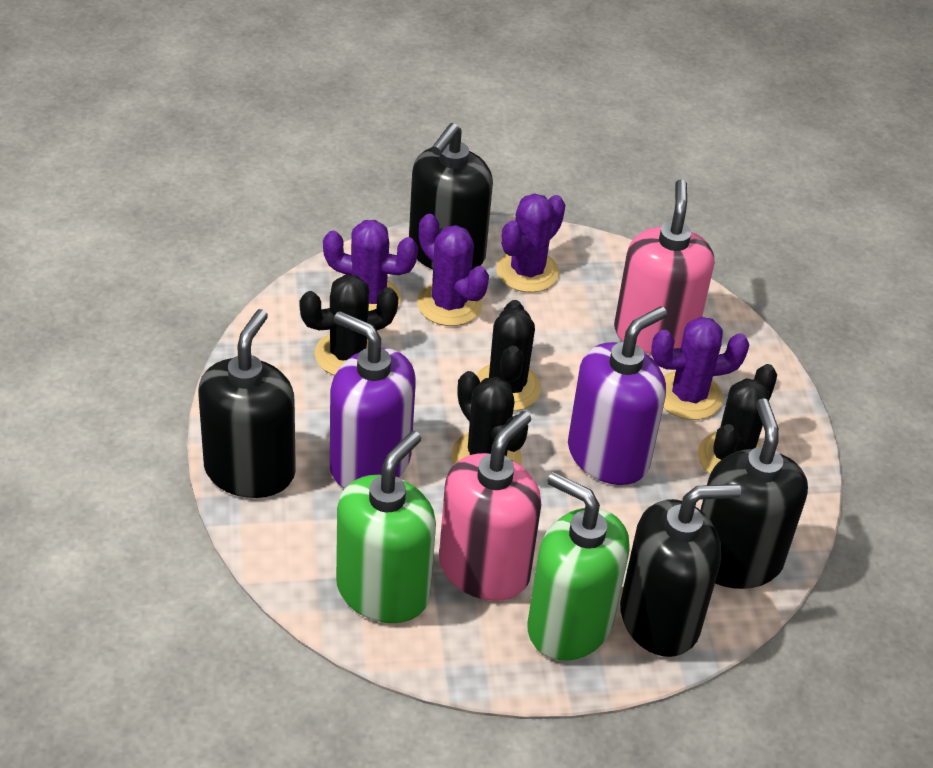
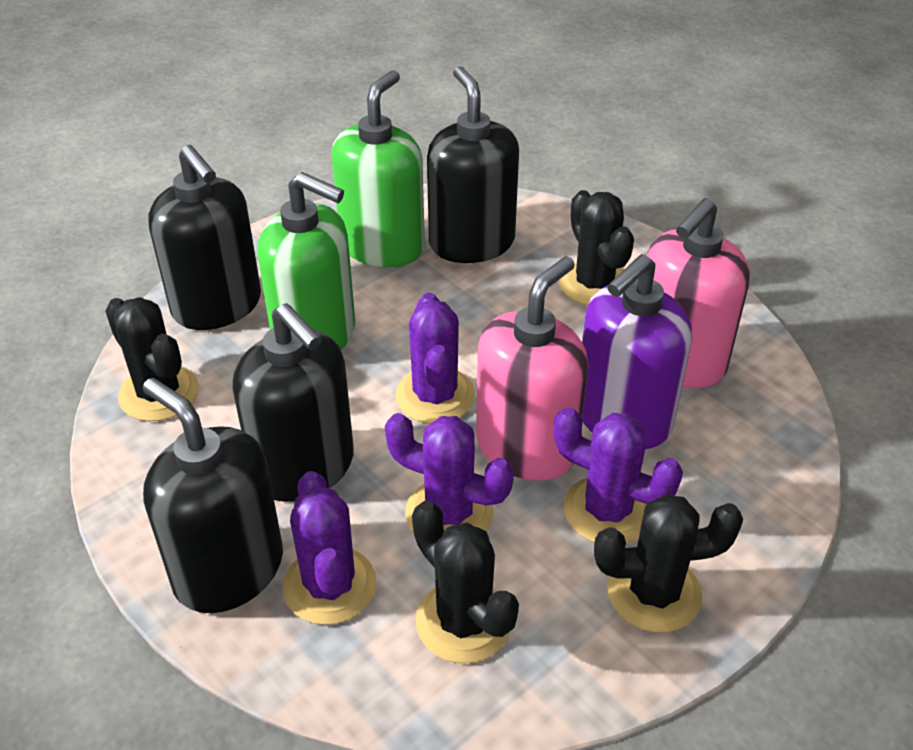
purple soap dispenser: 2 -> 1

